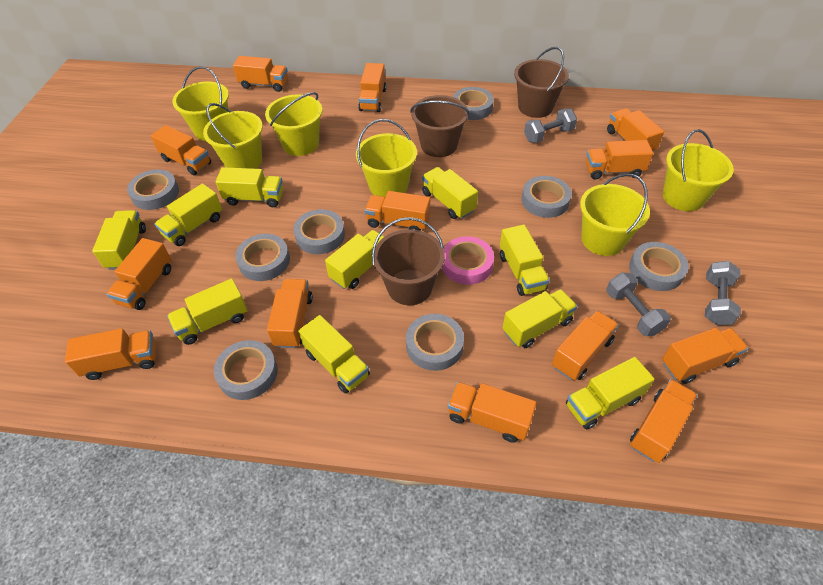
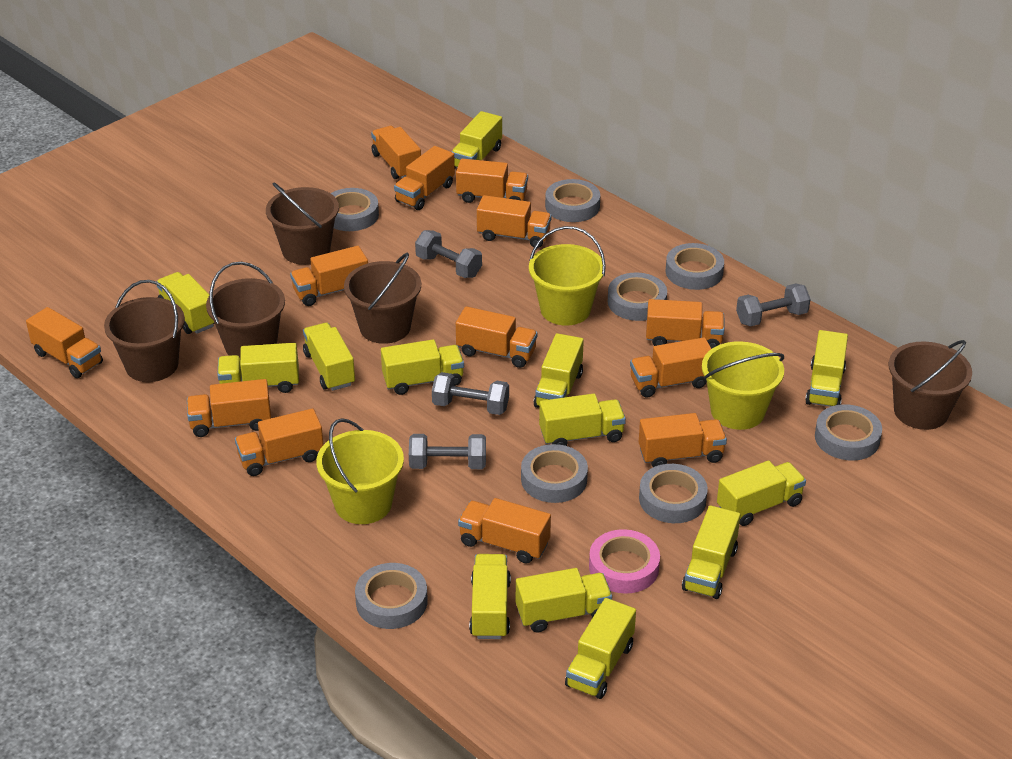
brown bucket: 3 -> 5
grey dumbbell: 3 -> 4
yellow bucket: 6 -> 3
yellow truck: 10 -> 13

